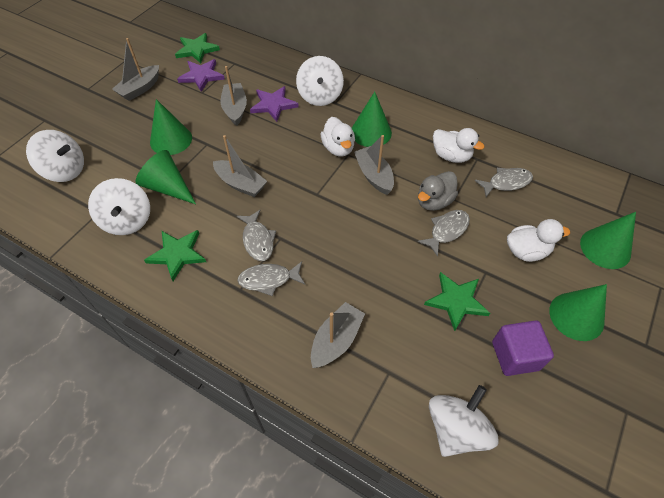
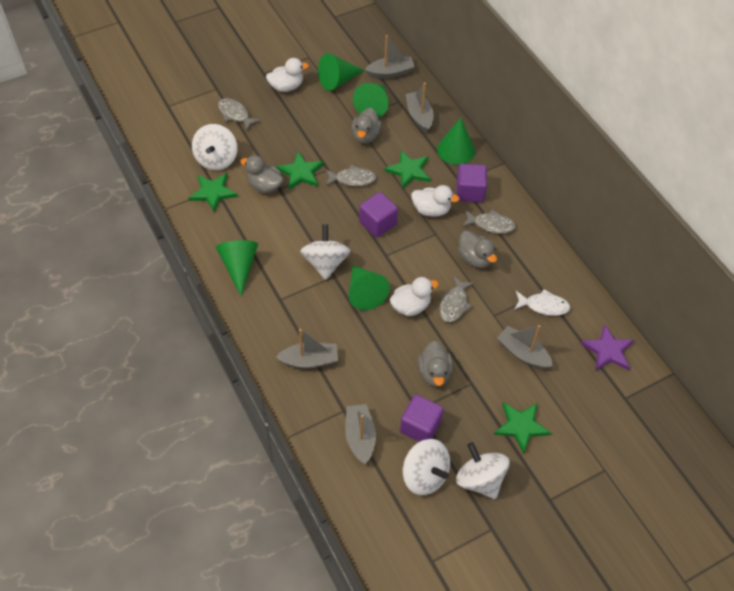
green star: 3 -> 4
grey duck: 1 -> 4
purple cube: 1 -> 3
purple star: 2 -> 1
white fish: 0 -> 1

